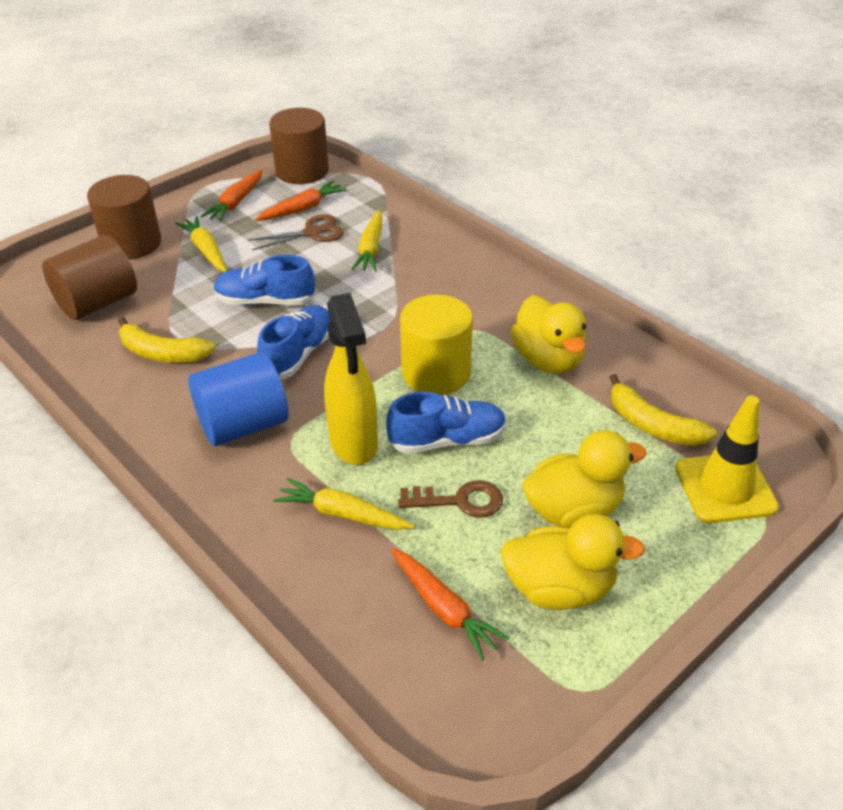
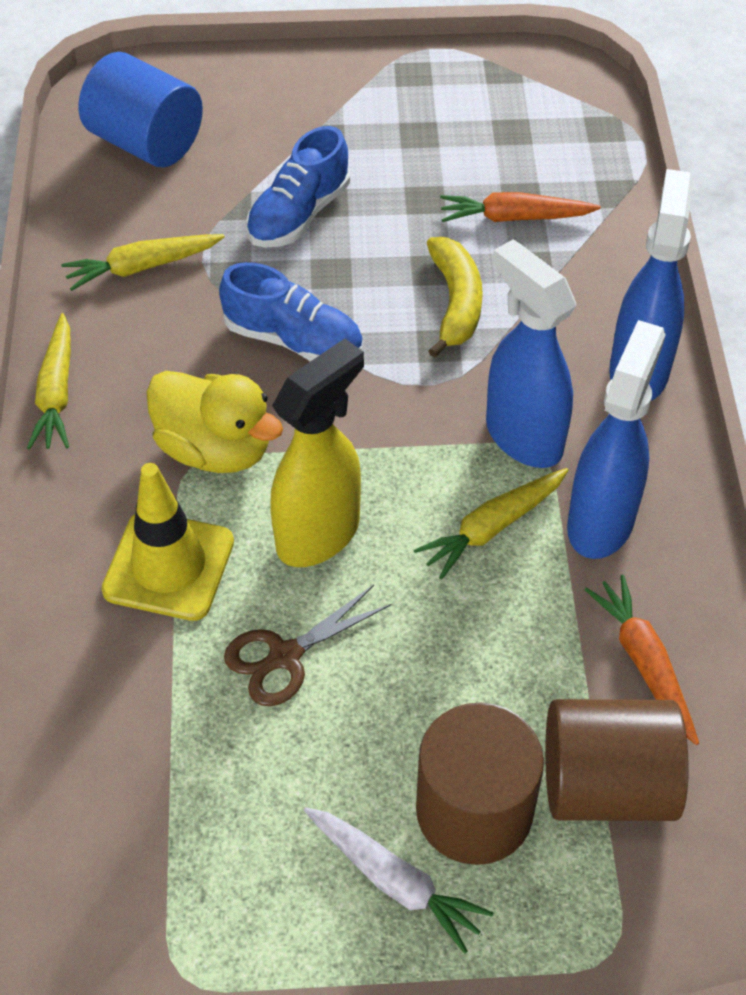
blue shoe: 3 -> 2
blue spray bottle: 0 -> 3
brown cylinder: 3 -> 2
brown key: 1 -> 0
orange carrot: 3 -> 2
white carrot: 0 -> 1
yellow banana: 2 -> 1
yellow cylinder: 1 -> 0
yellow duck: 3 -> 1

